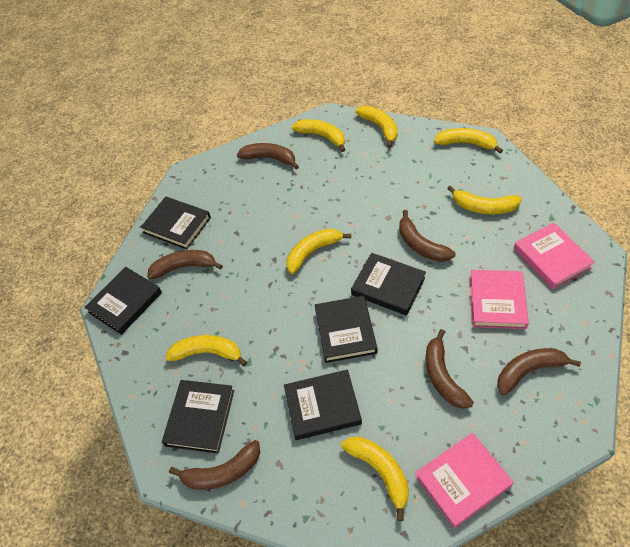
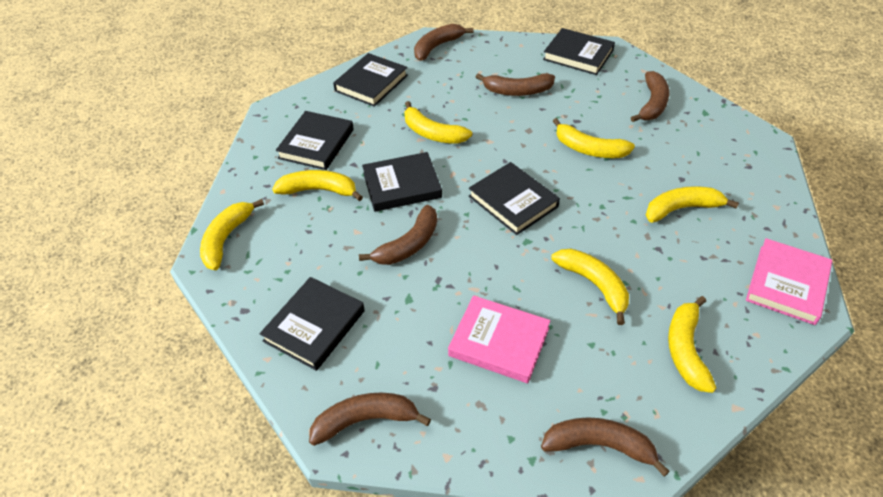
pink book: 3 -> 2

